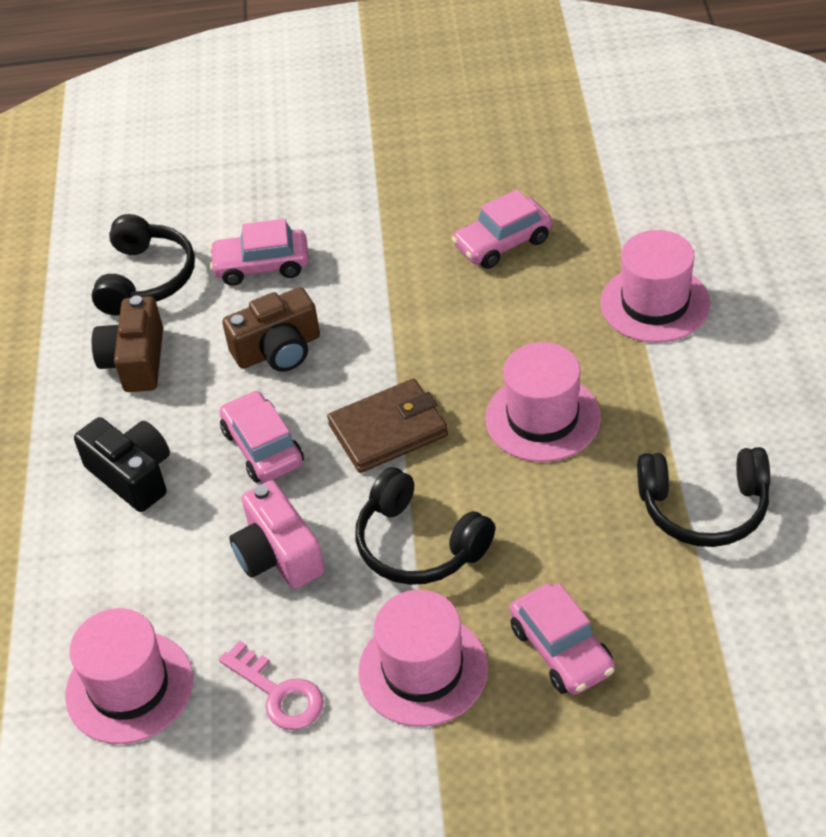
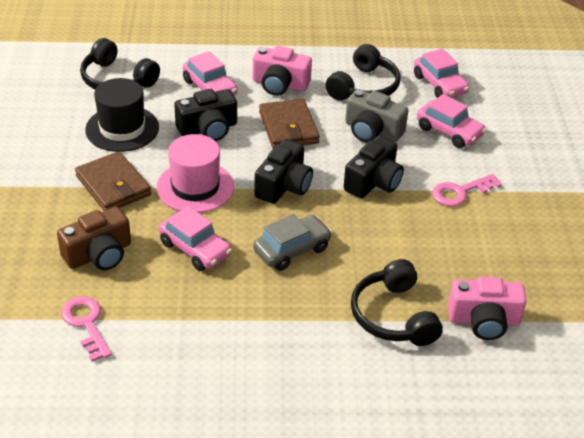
black camera: 1 -> 3
black hat: 0 -> 1
brown camera: 2 -> 1
brown wallet: 1 -> 2
grey camera: 0 -> 1
grey car: 0 -> 1
pink camera: 1 -> 2
pink hat: 4 -> 1
pink key: 1 -> 2

